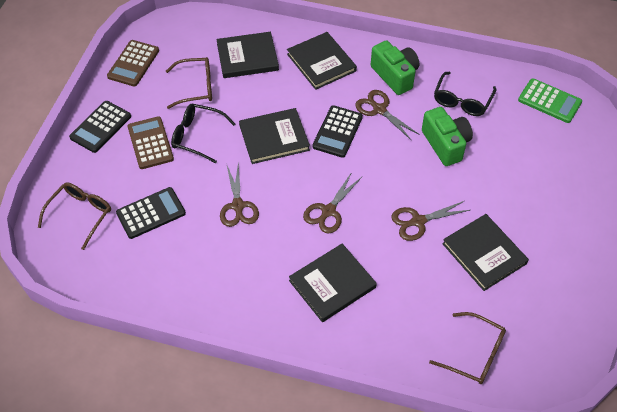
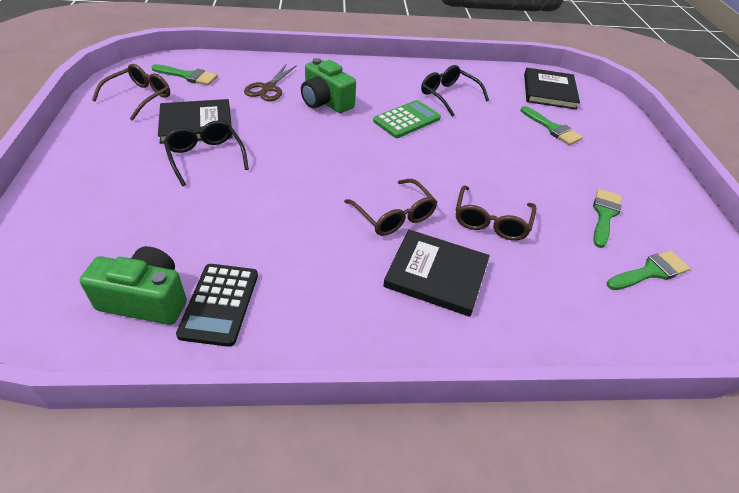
black book: 5 -> 3
black calculator: 3 -> 1
brown calculator: 2 -> 0
brown scissors: 4 -> 1
green brush: 0 -> 4

